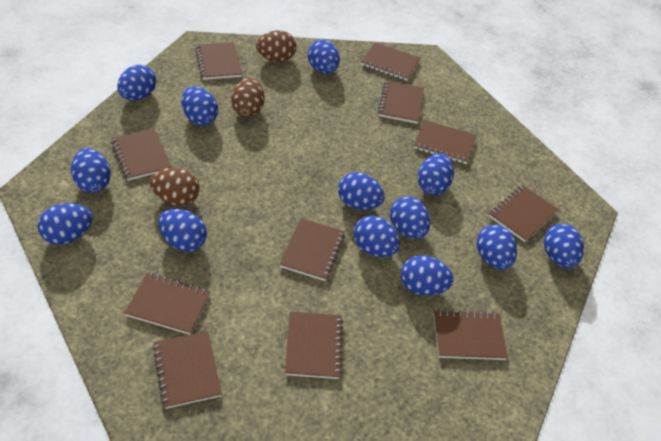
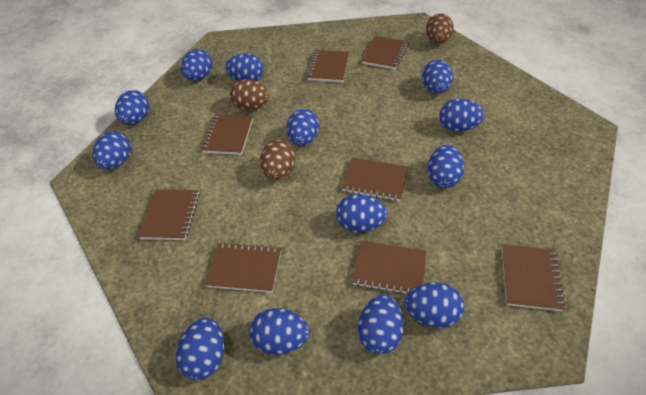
brown notebook: 11 -> 8

